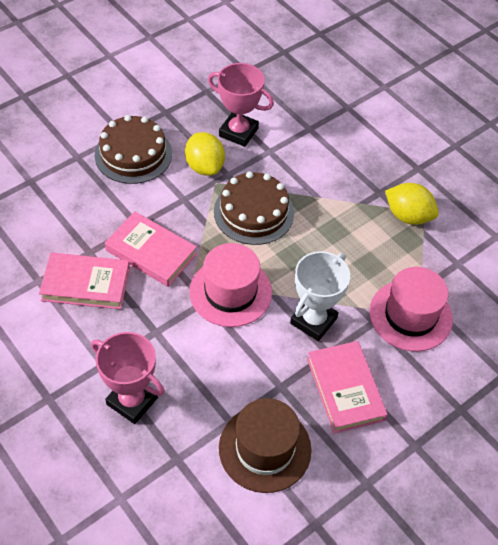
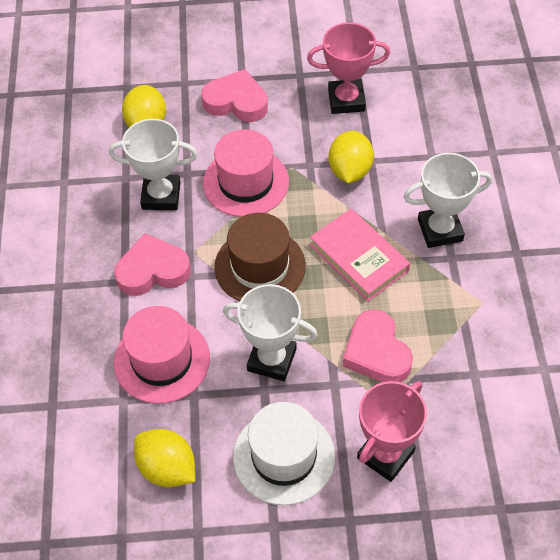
brown cake: 2 -> 0
pink book: 3 -> 1
pink heart: 0 -> 3
white hat: 0 -> 1
white trophy: 1 -> 3
yellow lemon: 2 -> 3

